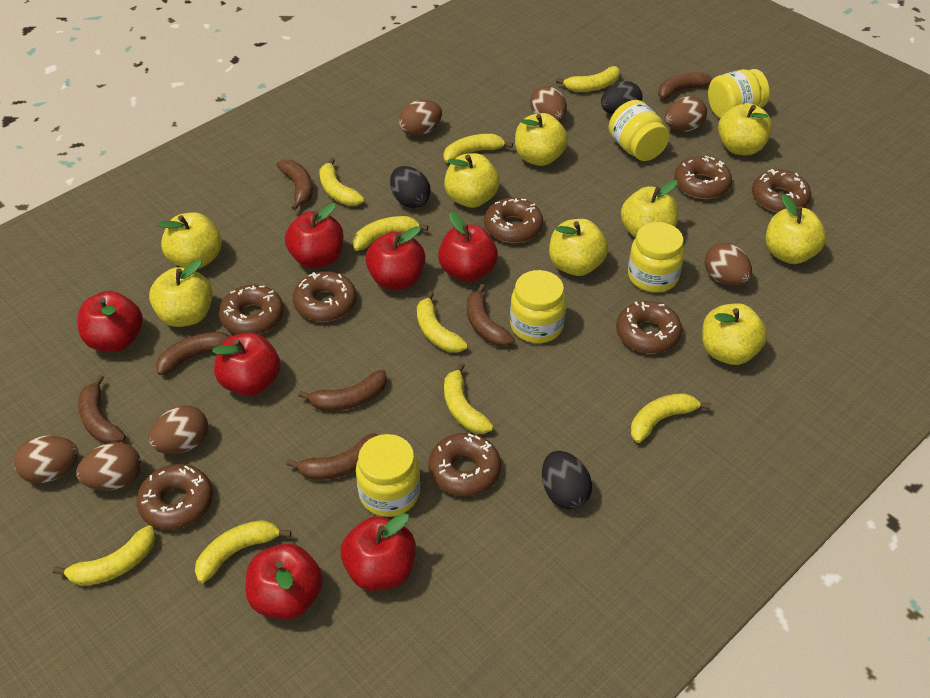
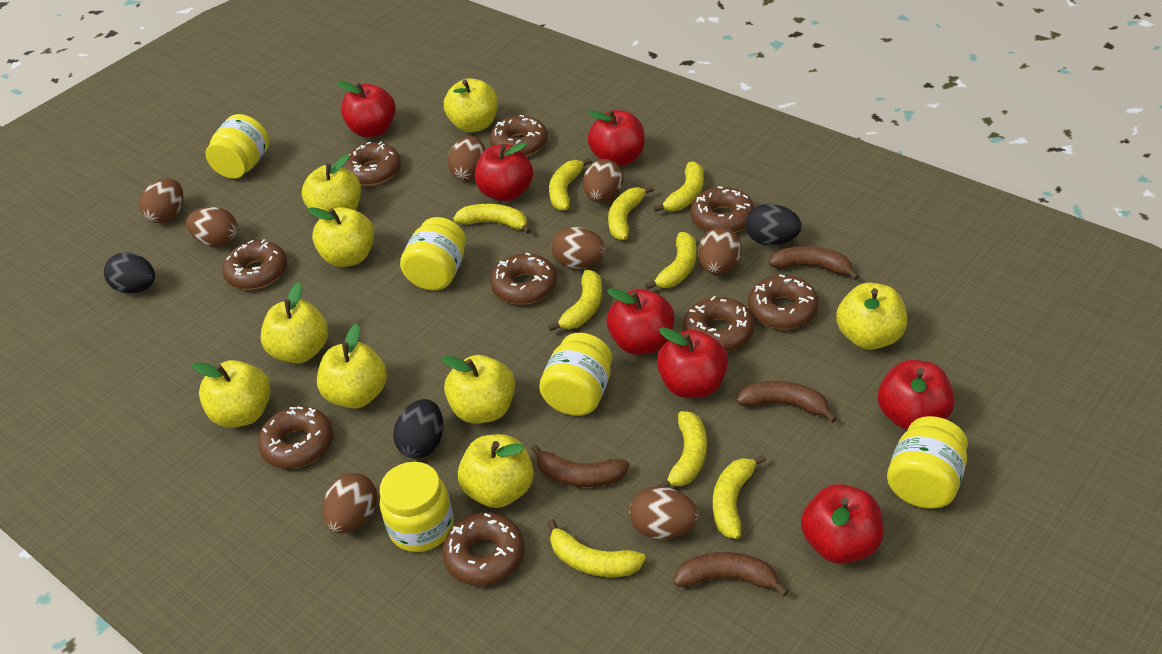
brown banana: 7 -> 4
brown donut: 8 -> 9
brown egg: 7 -> 8

